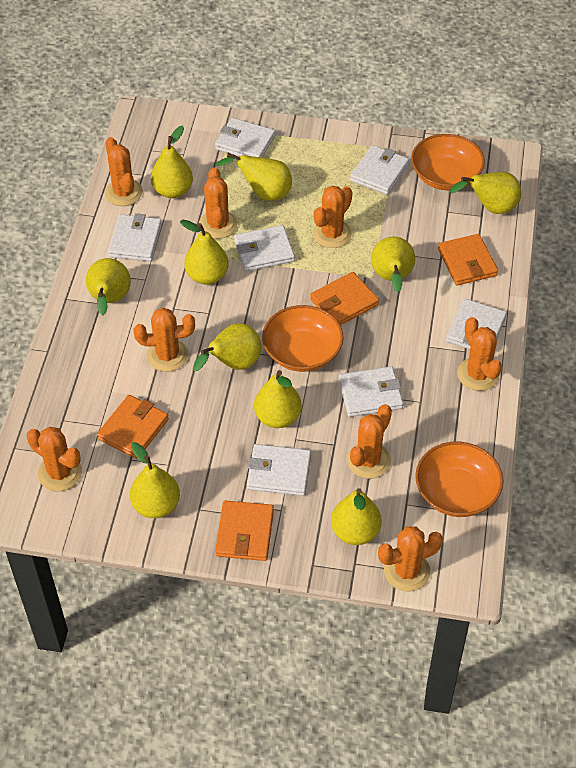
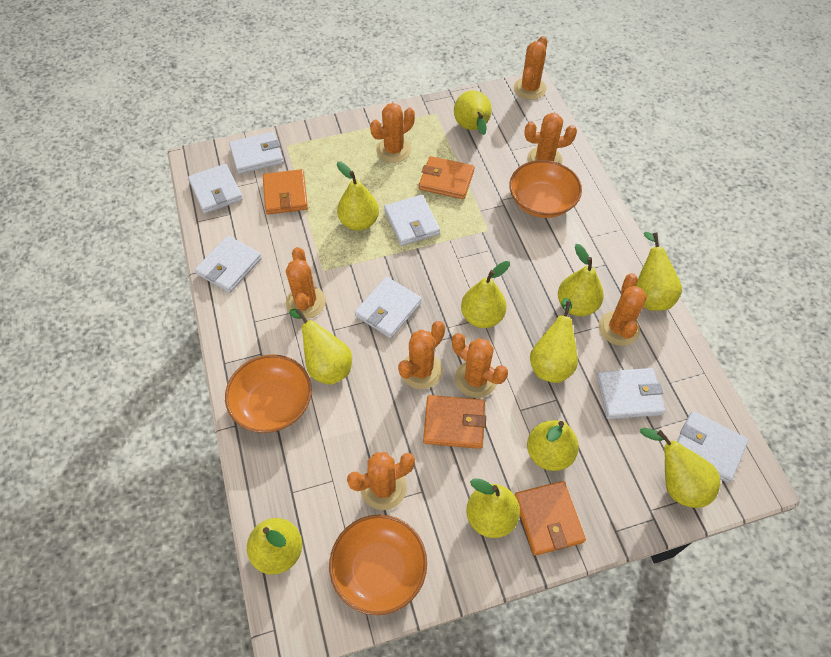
yellow pear: 10 -> 11

